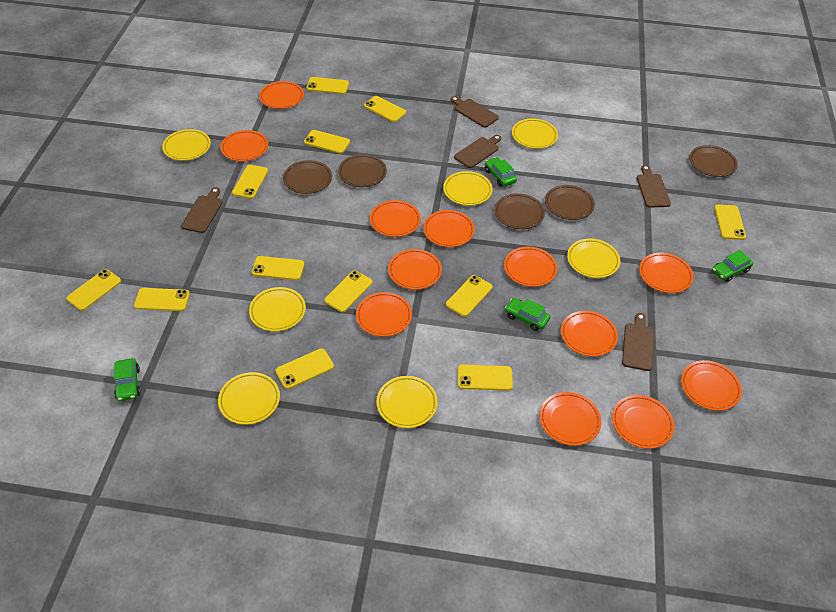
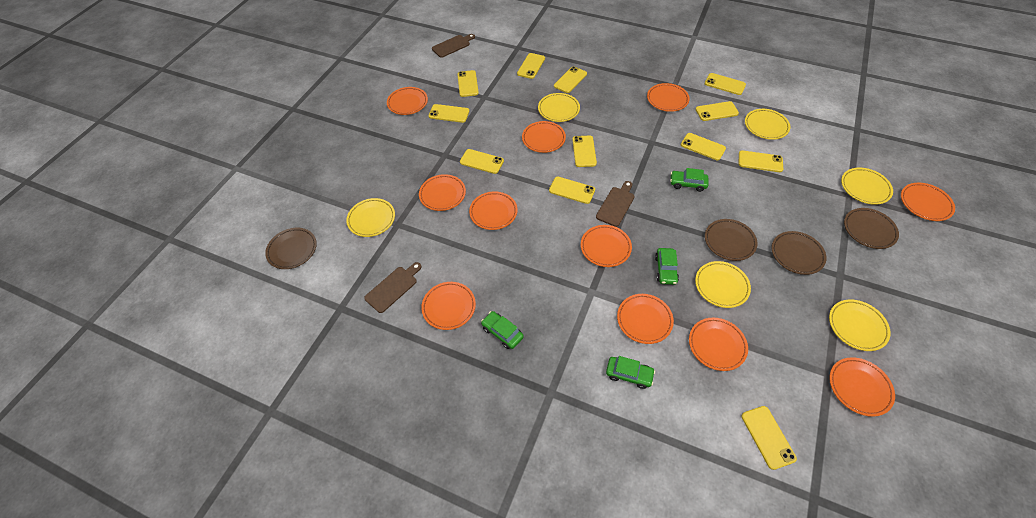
brown cutting board: 5 -> 3
brown plate: 5 -> 4
orange plate: 12 -> 11
yellow plate: 7 -> 6

